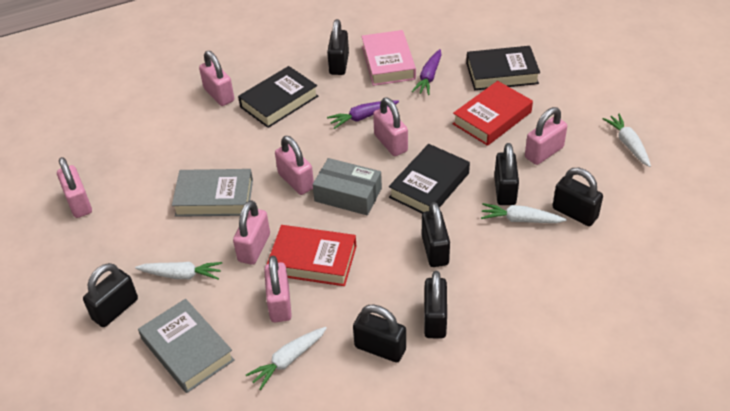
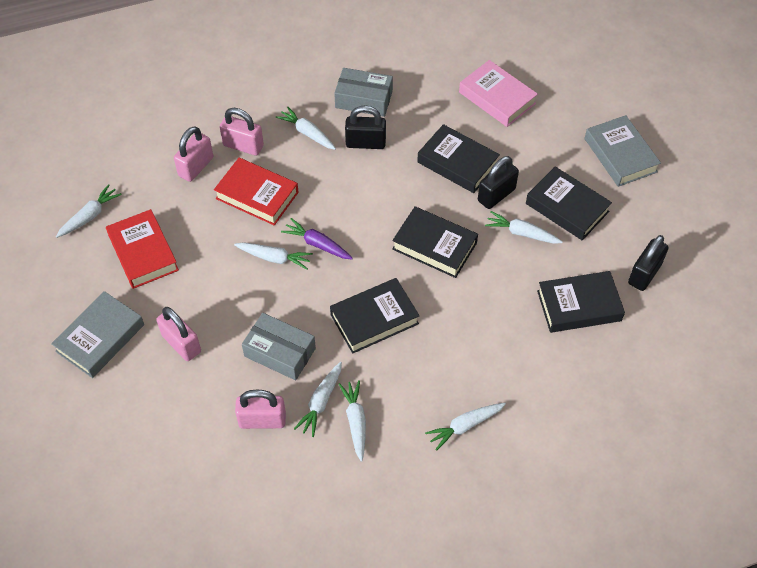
black book: 3 -> 5
black padlock: 7 -> 3
grey box: 1 -> 2
pink padlock: 7 -> 4
purple carrot: 2 -> 1
white carrot: 4 -> 7

